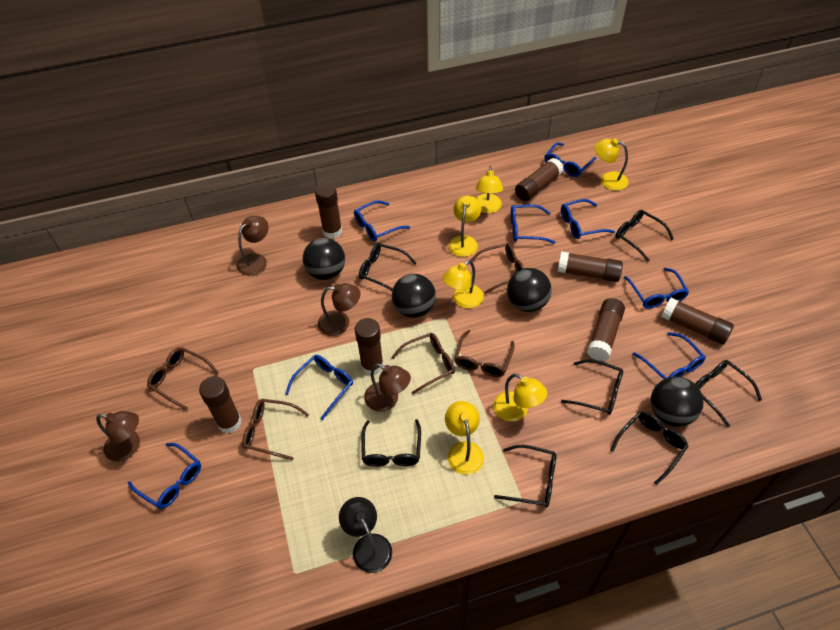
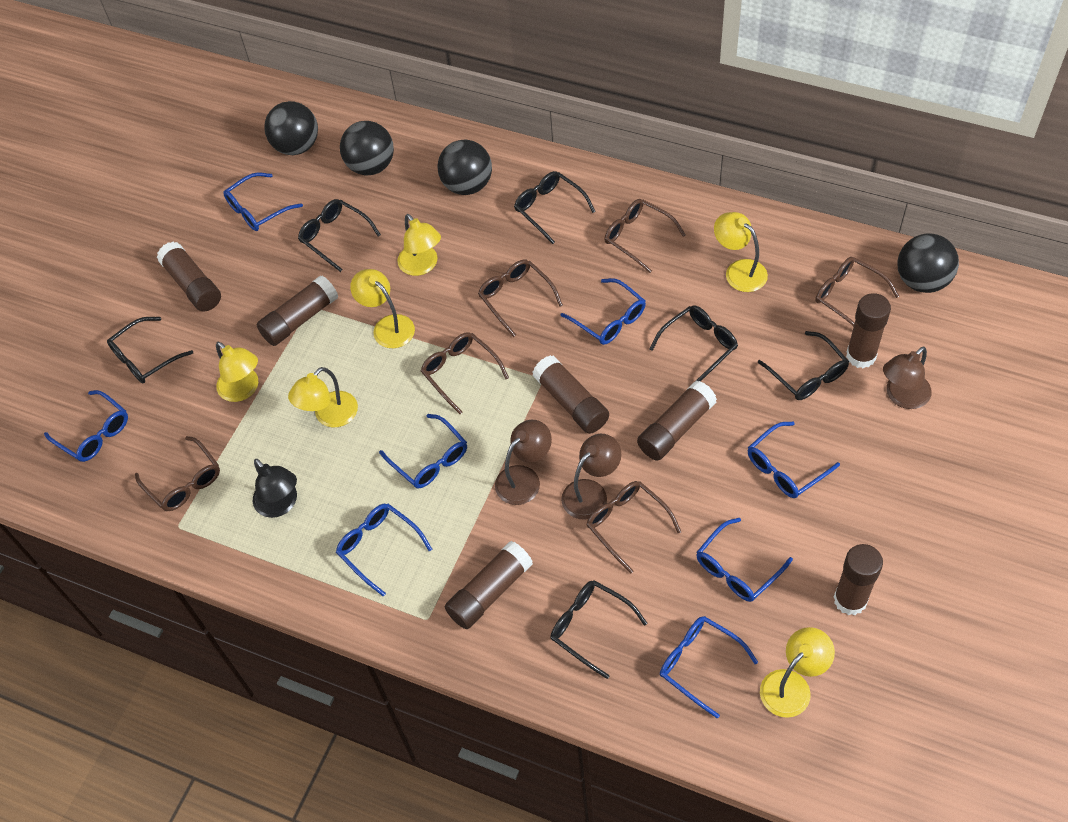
black glasses: 7 -> 6
brown glasses: 5 -> 6
brown lamp: 4 -> 3

